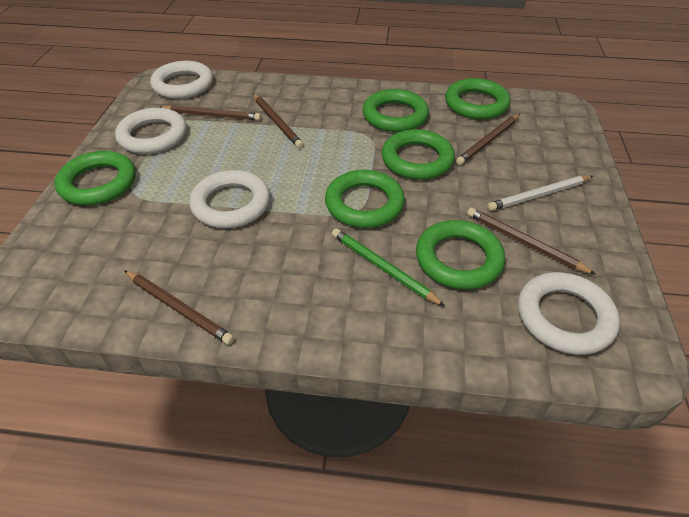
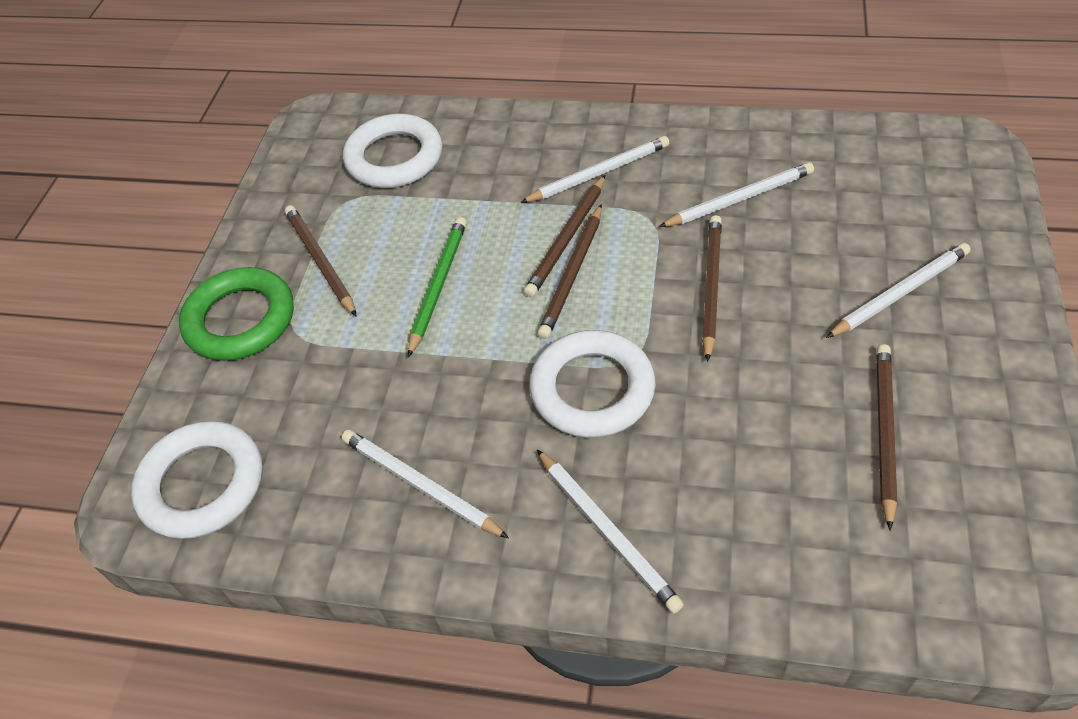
green ring: 6 -> 1
white pencil: 1 -> 5
white ring: 4 -> 3

